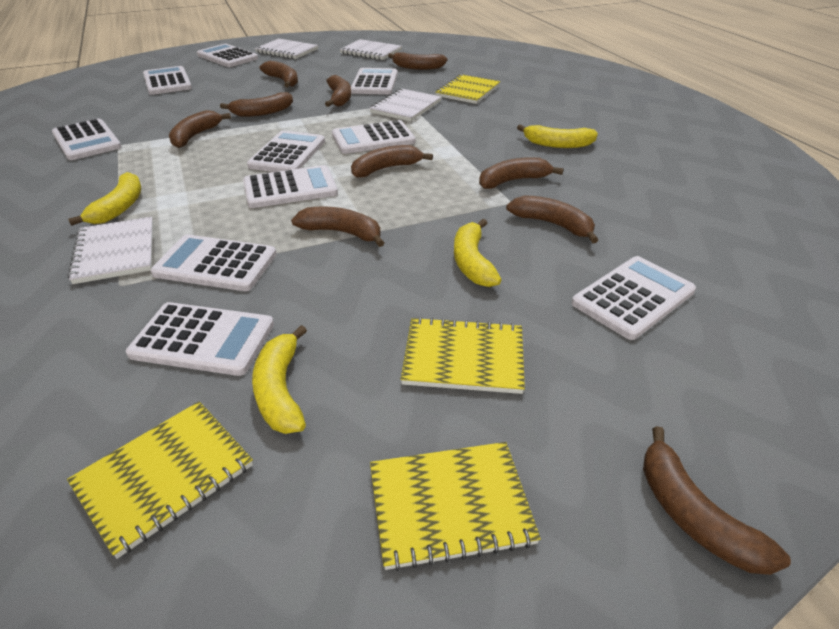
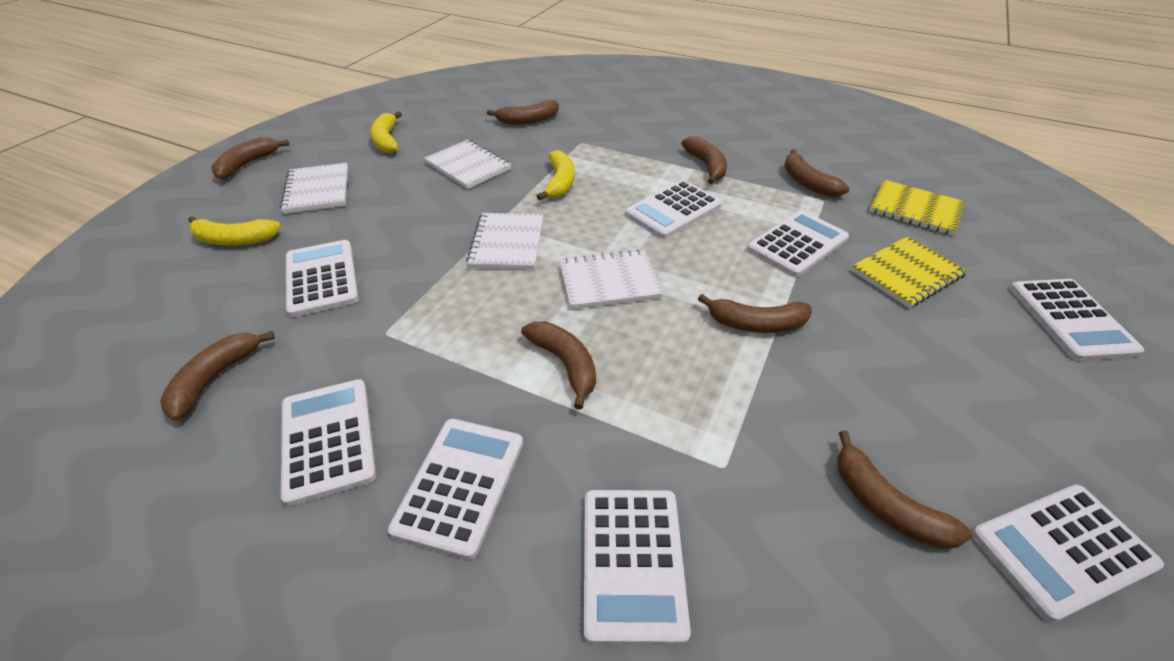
brown banana: 10 -> 8
white calculator: 10 -> 8
yellow banana: 4 -> 3
yellow notebook: 4 -> 2

